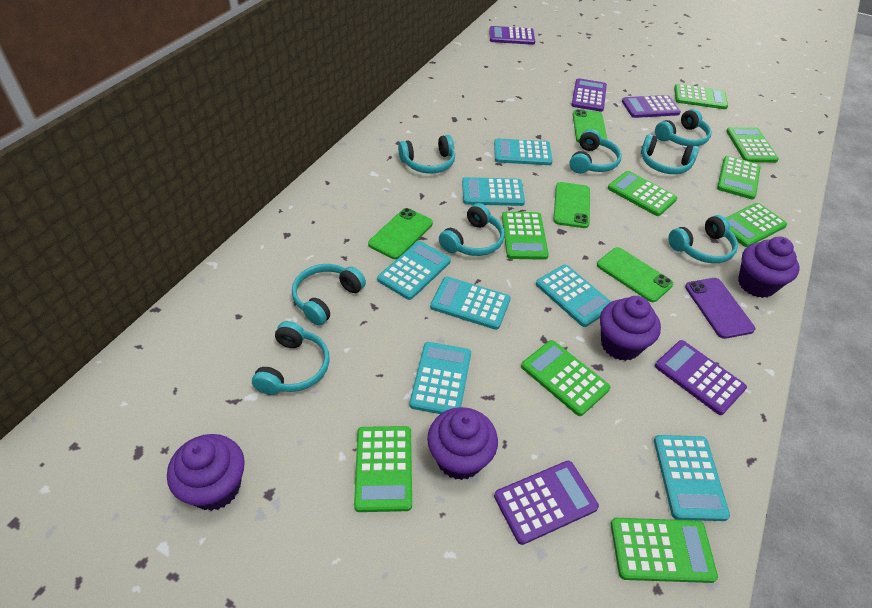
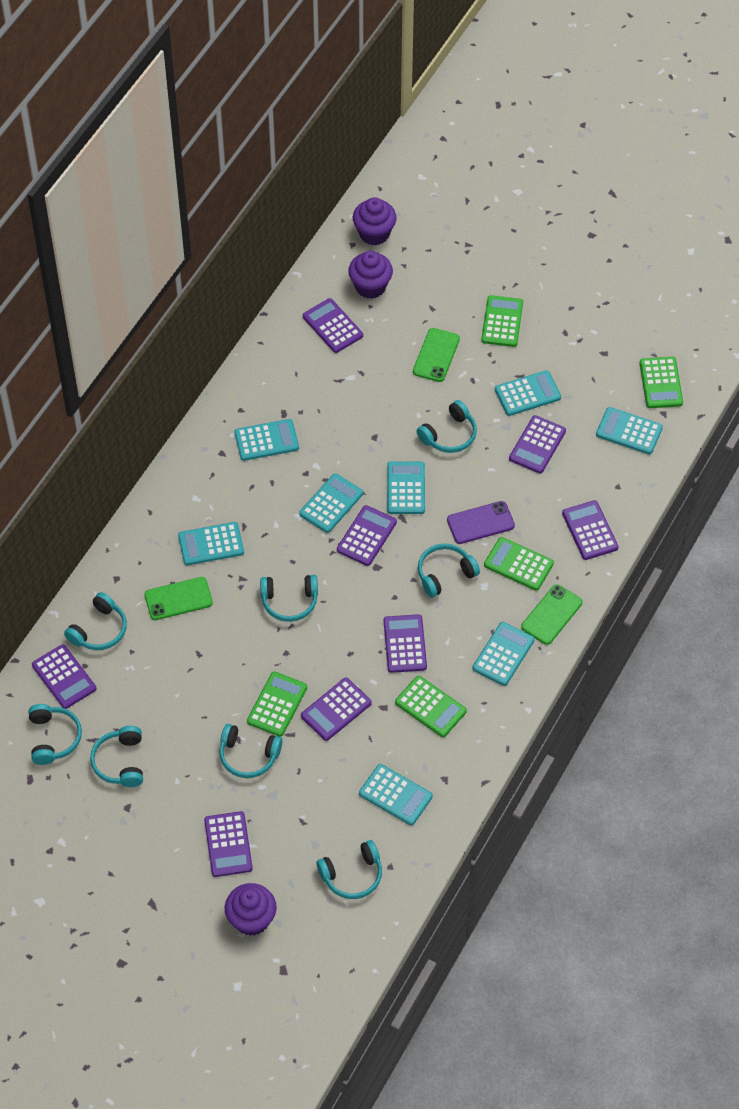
green calculator: 9 -> 5
green phone: 4 -> 3
purple calculator: 5 -> 8
purple cupcake: 4 -> 3
turquoise calculator: 7 -> 8

